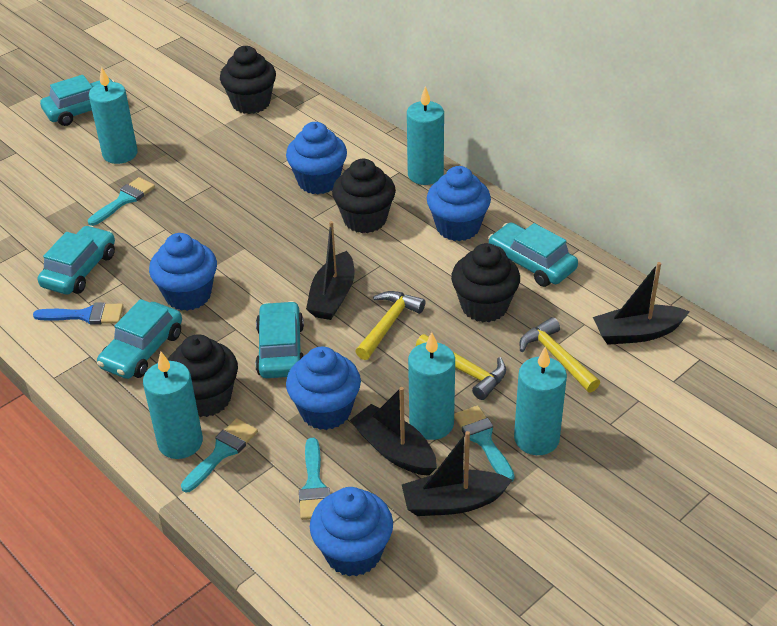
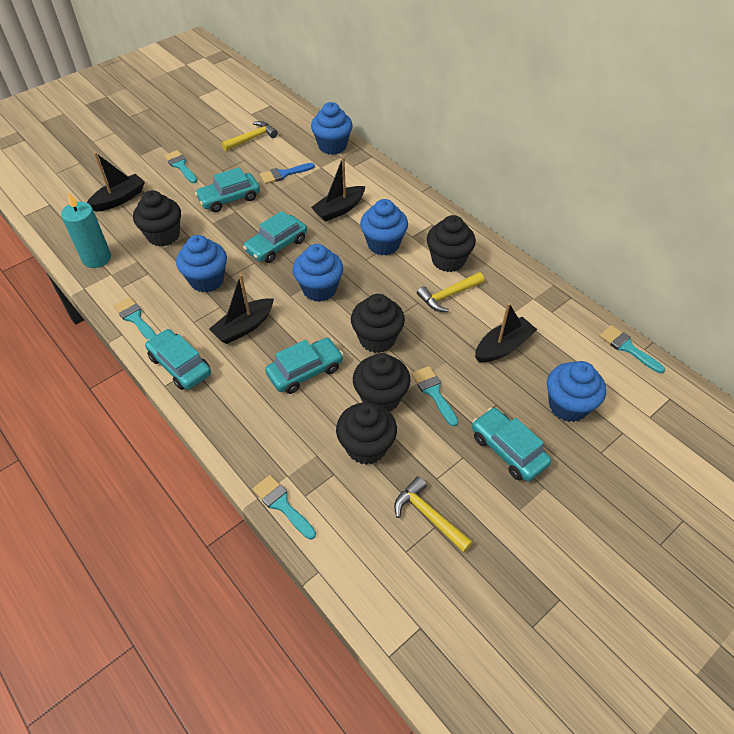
black cupcake: 4 -> 5
turquoise brush: 4 -> 5
turquoise candle: 5 -> 1

